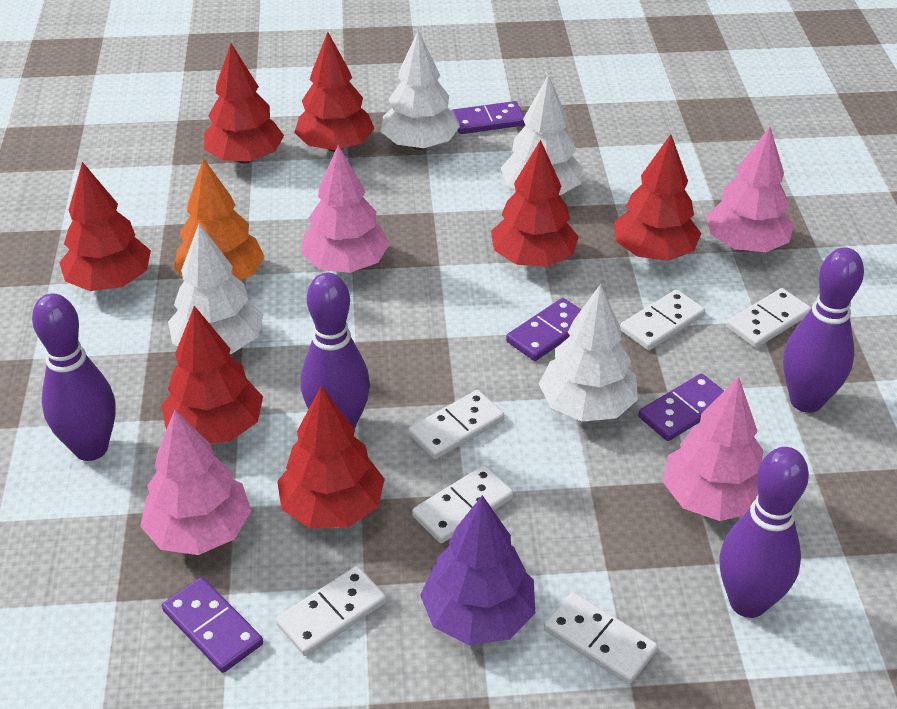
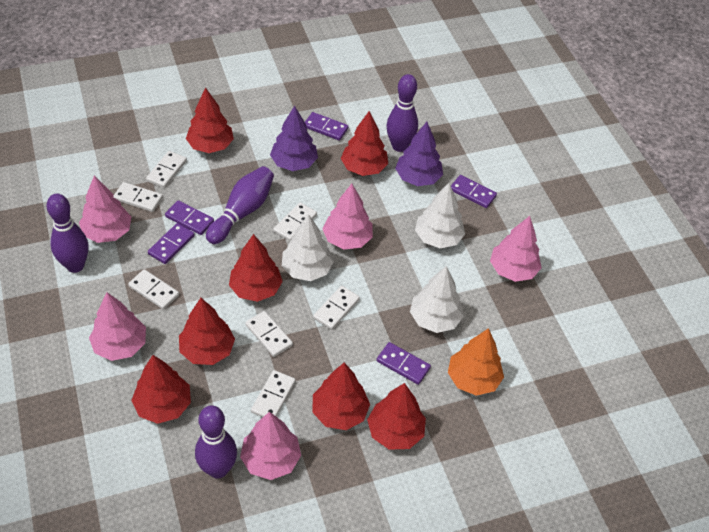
pink tree: 4 -> 5
purple domino: 4 -> 5
purple tree: 1 -> 2
white domino: 6 -> 7
white tree: 4 -> 3

